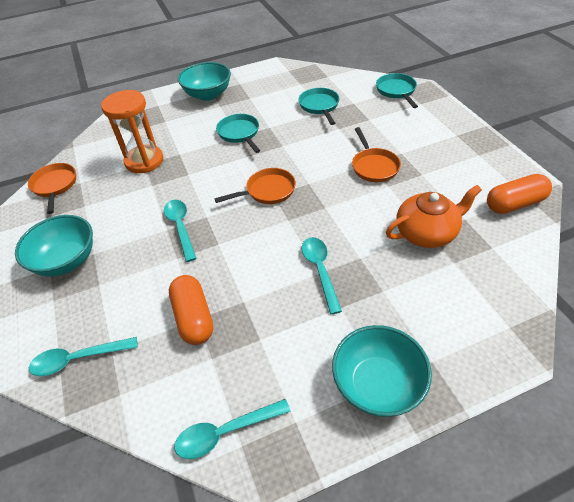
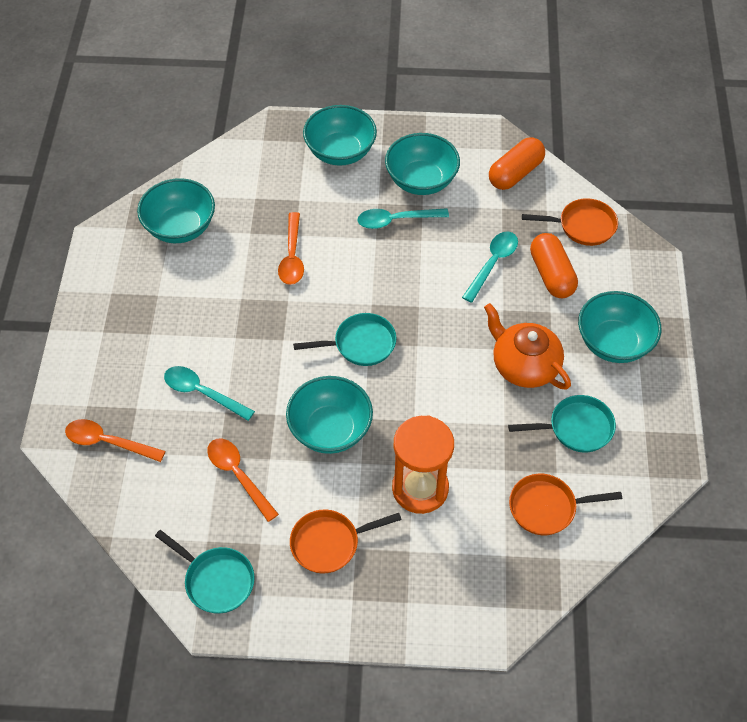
orange spoon: 0 -> 3
turquoise bowl: 3 -> 5
turquoise spoon: 4 -> 3

